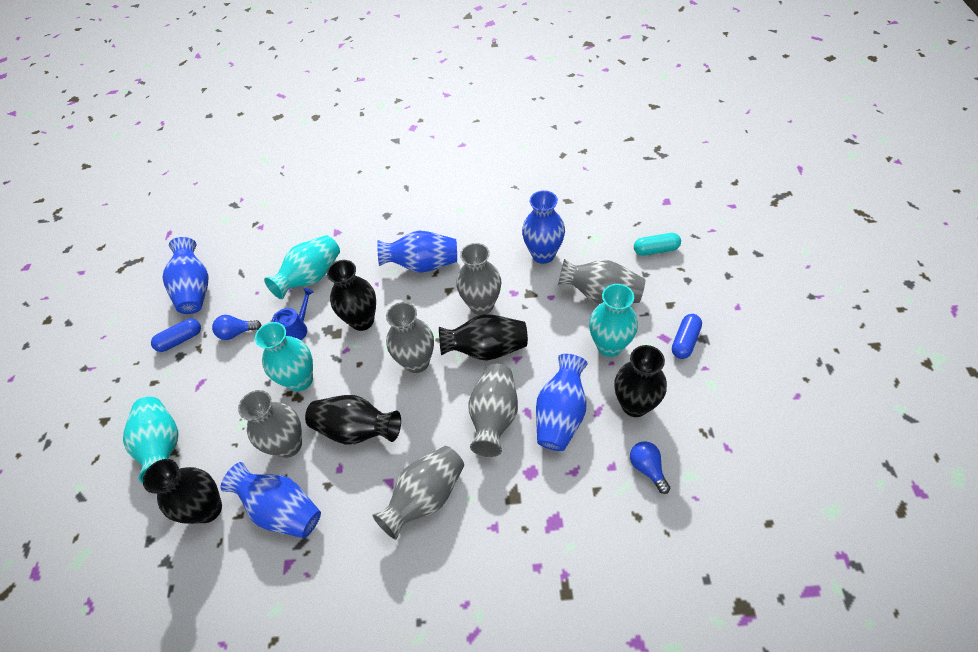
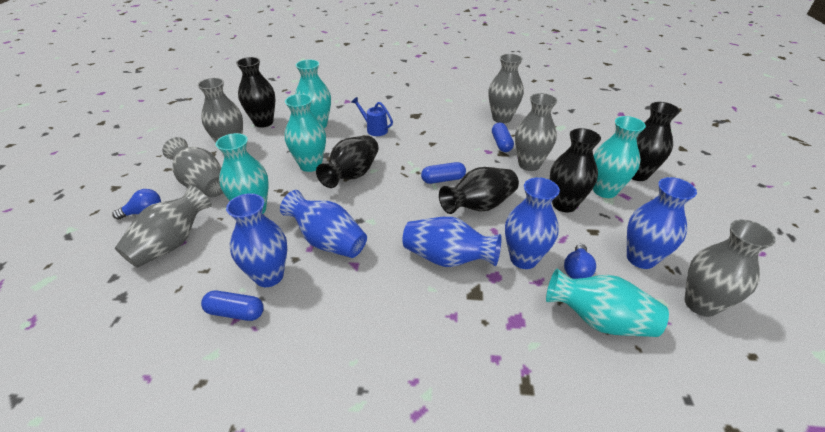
blue capsule: 2 -> 3
turquoise capsule: 1 -> 0
turquoise vase: 4 -> 5

